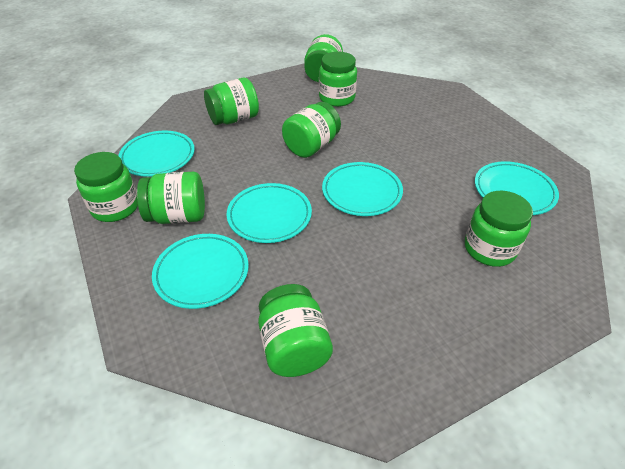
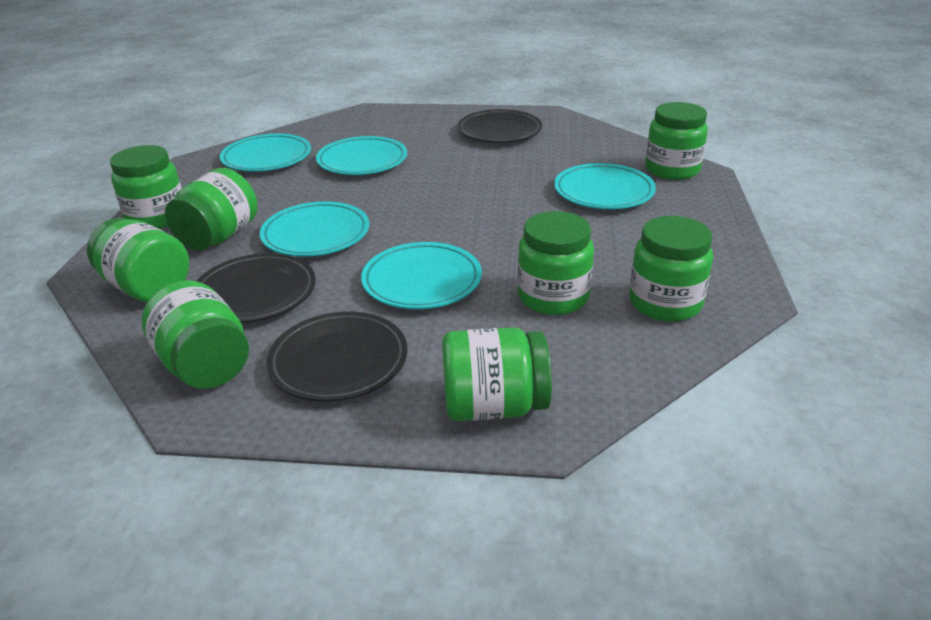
black plate: 0 -> 3

